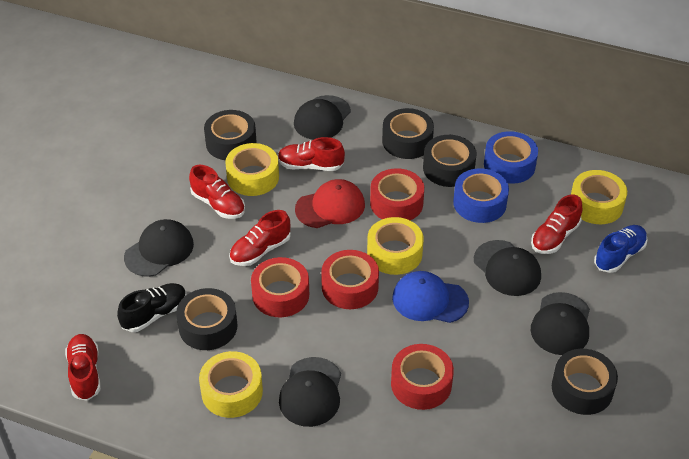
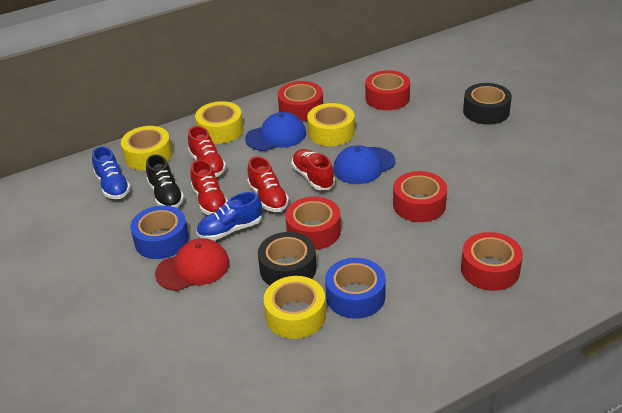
black cap: 5 -> 0
black tape: 5 -> 2
blue cap: 1 -> 2
blue shoe: 1 -> 2
red shoe: 5 -> 4
red tape: 4 -> 5

